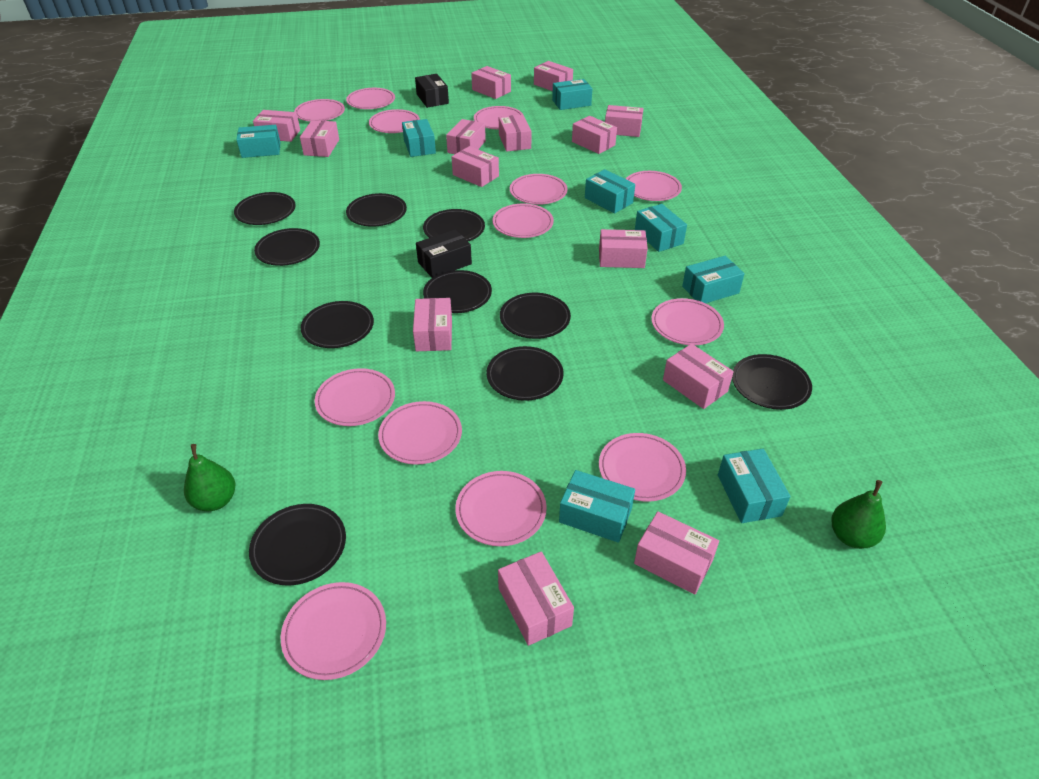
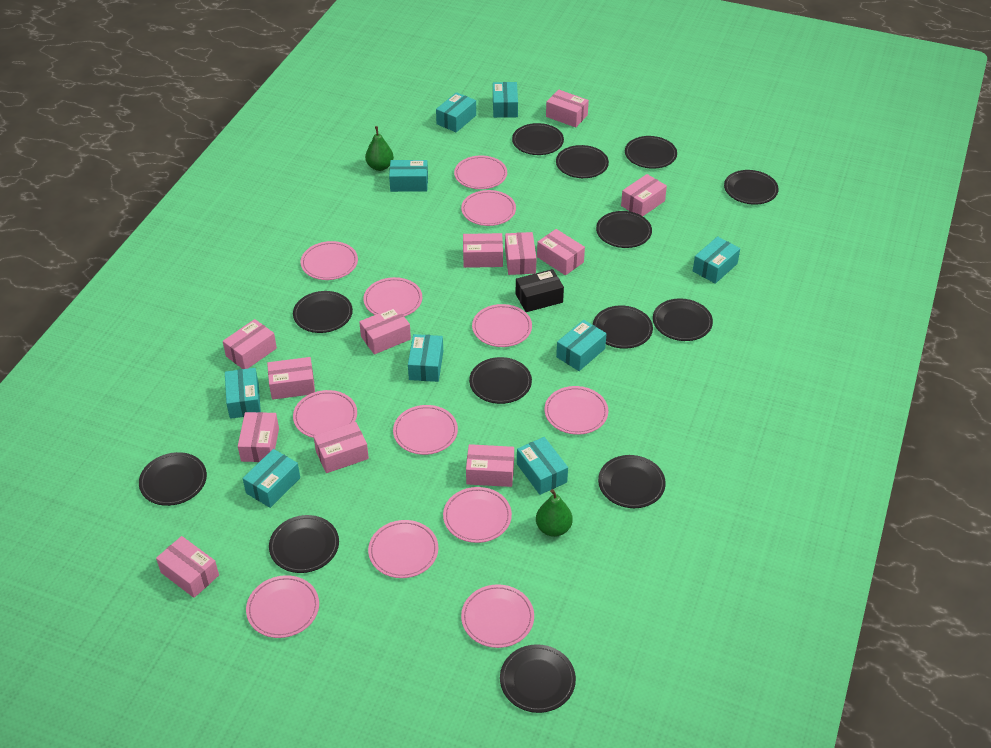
black box: 2 -> 1
black plate: 10 -> 13
pink box: 14 -> 12
pink plate: 13 -> 12
turquoise box: 8 -> 9

